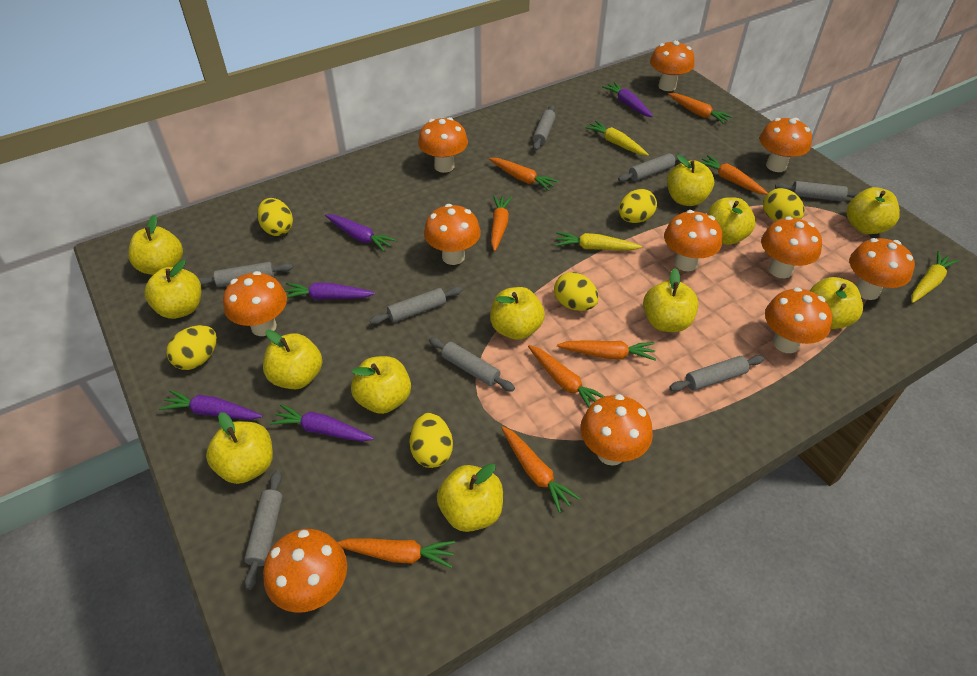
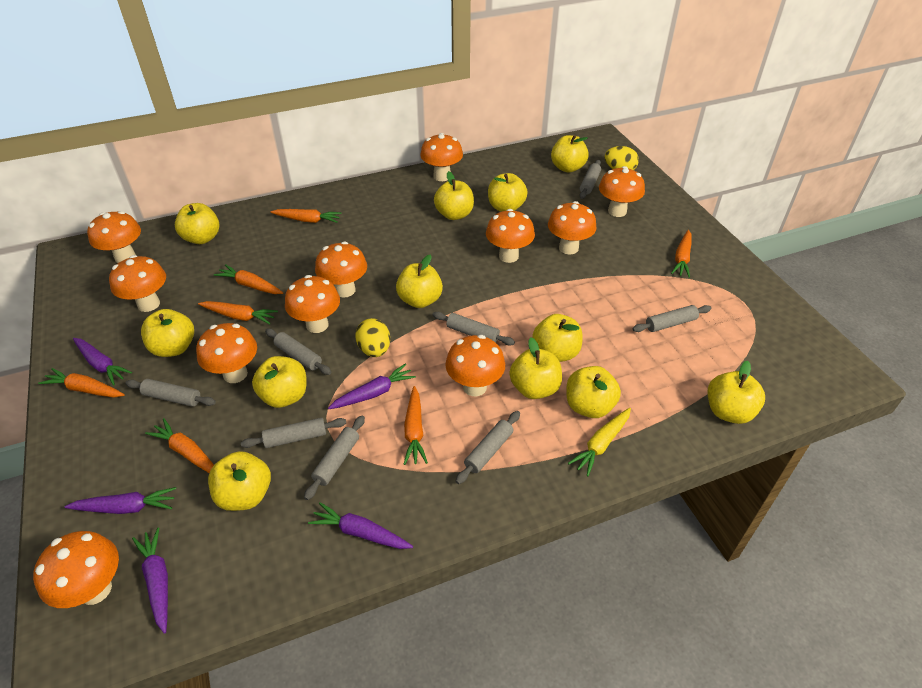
orange carrot: 8 -> 7
yellow carrot: 3 -> 1
yellow egg: 6 -> 2

